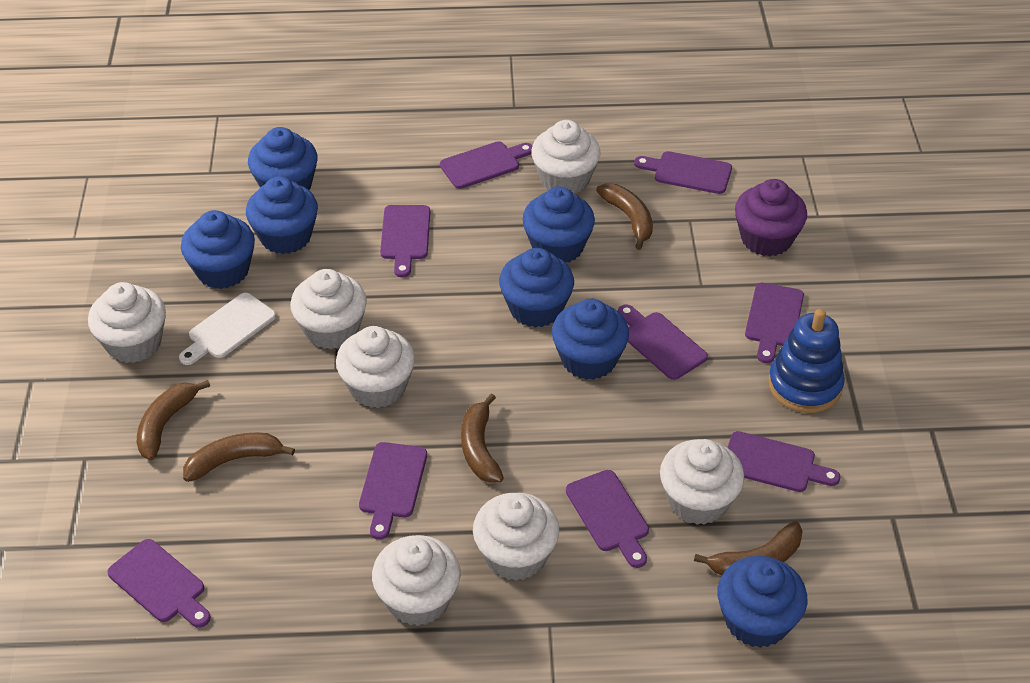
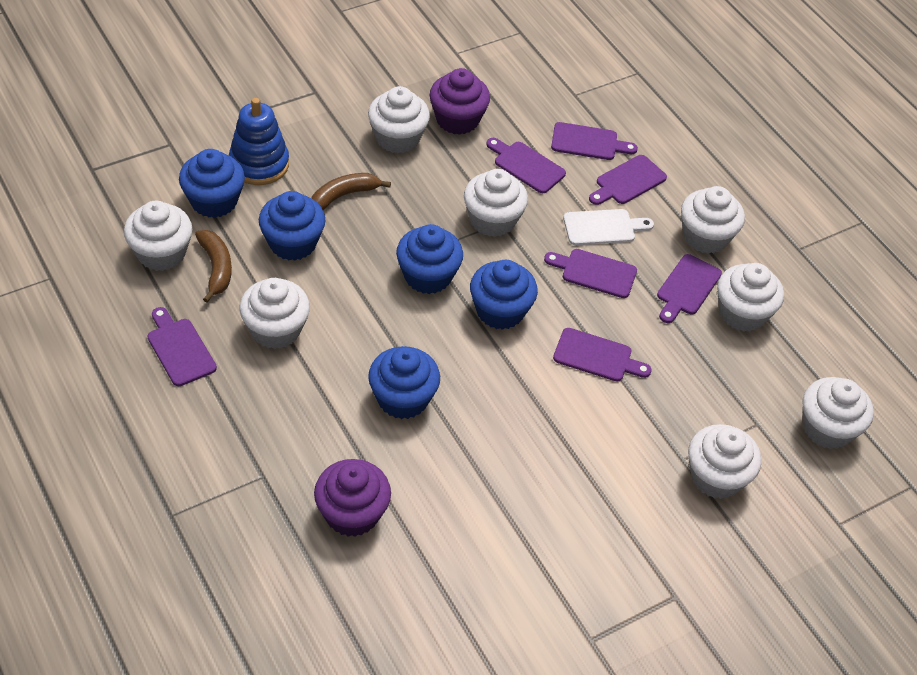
blue cupcake: 7 -> 5
brown banana: 5 -> 2
purple cupcake: 1 -> 2
purple cutting board: 9 -> 7
white cupcake: 7 -> 8

